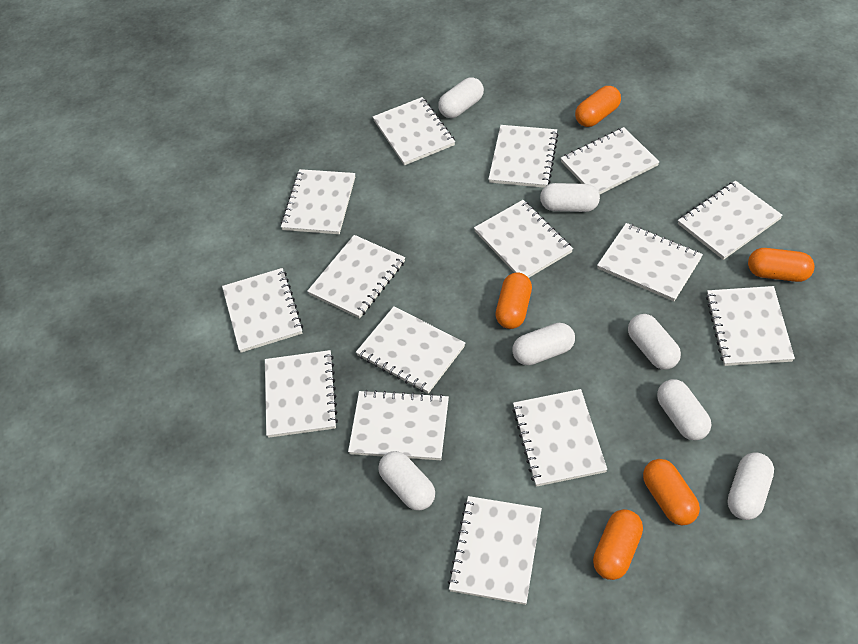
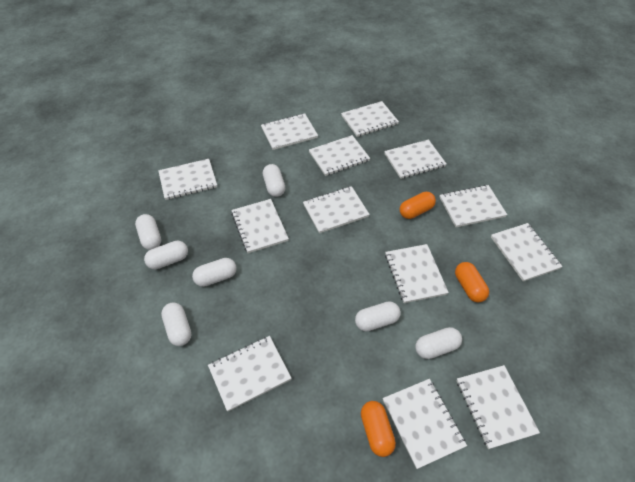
orange capsule: 5 -> 3
white notebook: 15 -> 13

